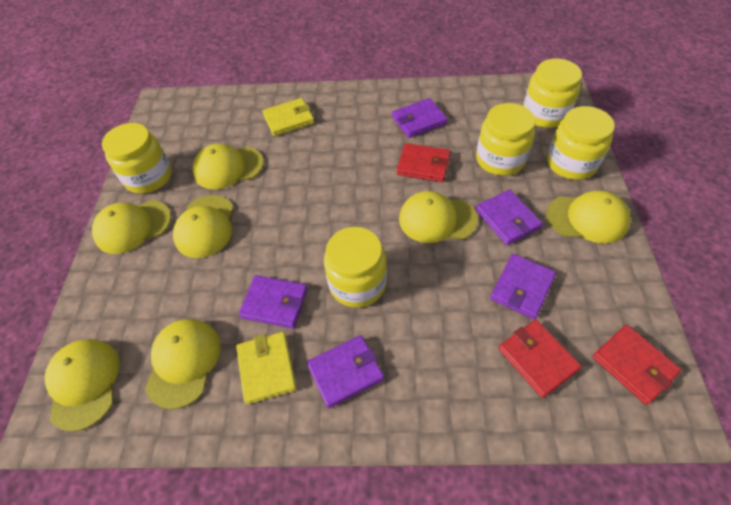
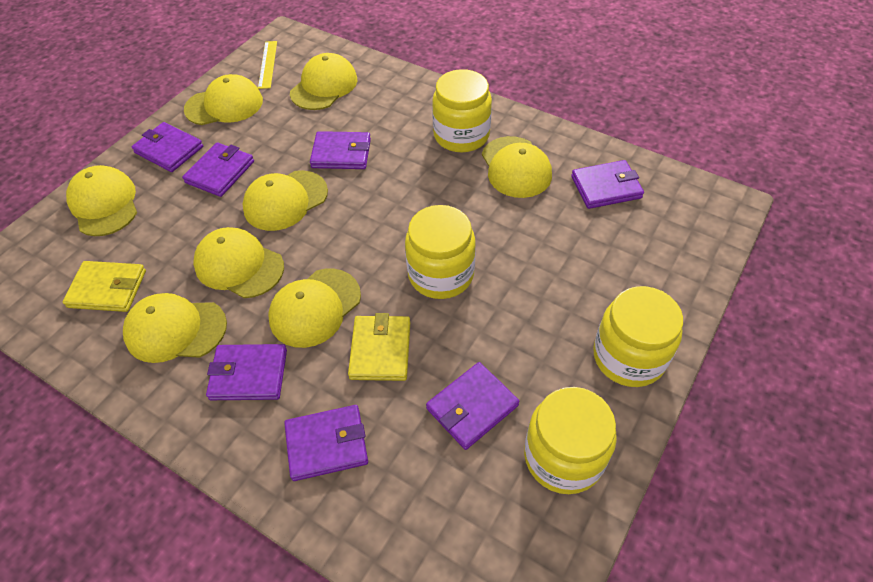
purple wallet: 5 -> 7
red wallet: 3 -> 0
yellow cap: 7 -> 8
yellow jar: 5 -> 4
yellow ruler: 0 -> 1

